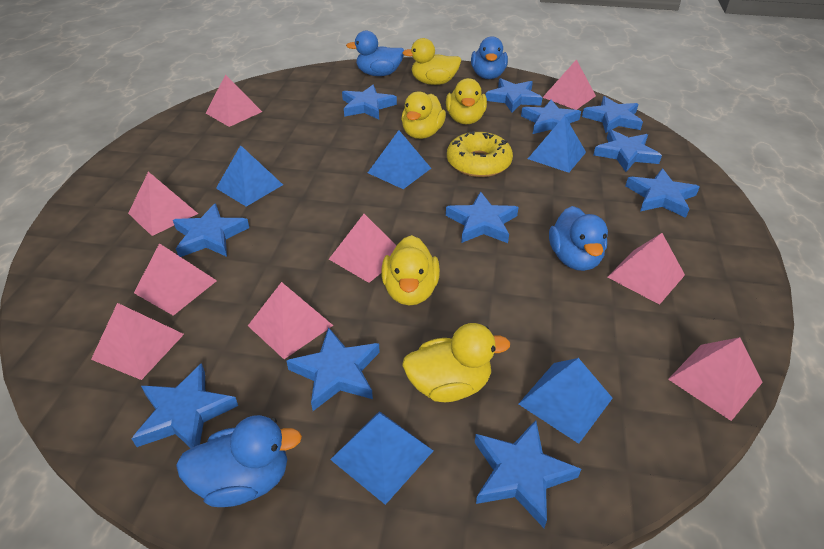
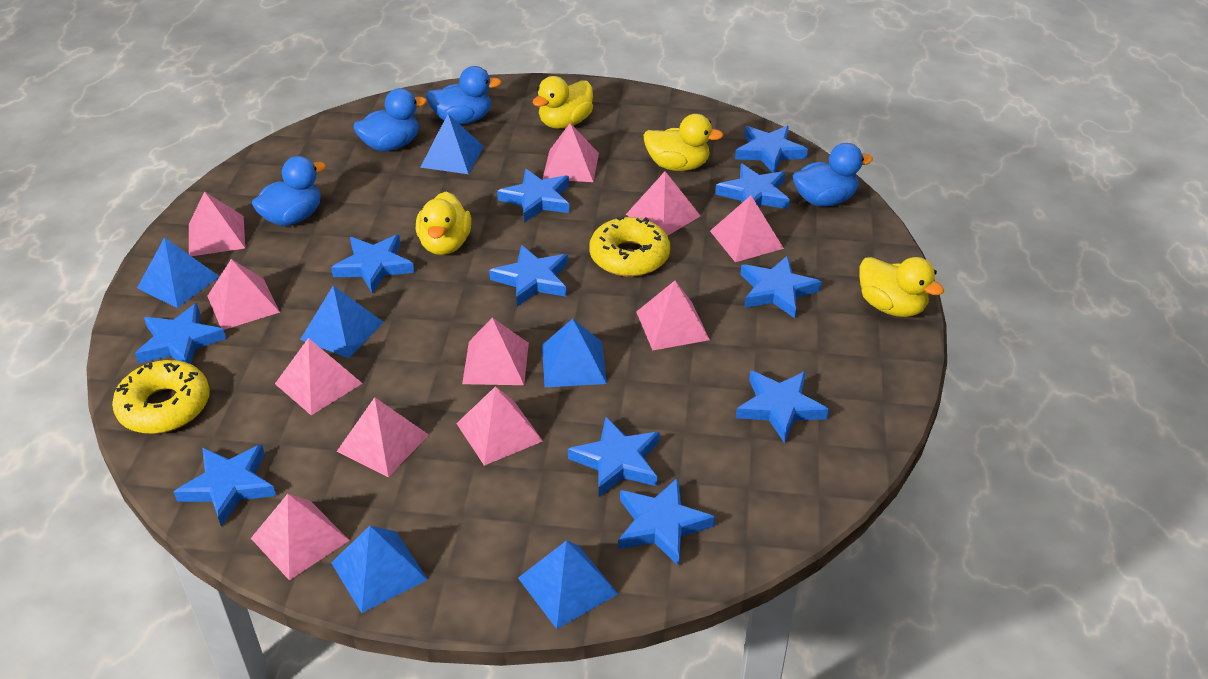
blue pyramid: 5 -> 6
pink pyramid: 9 -> 11
yellow donut: 1 -> 2
yellow duck: 5 -> 4

